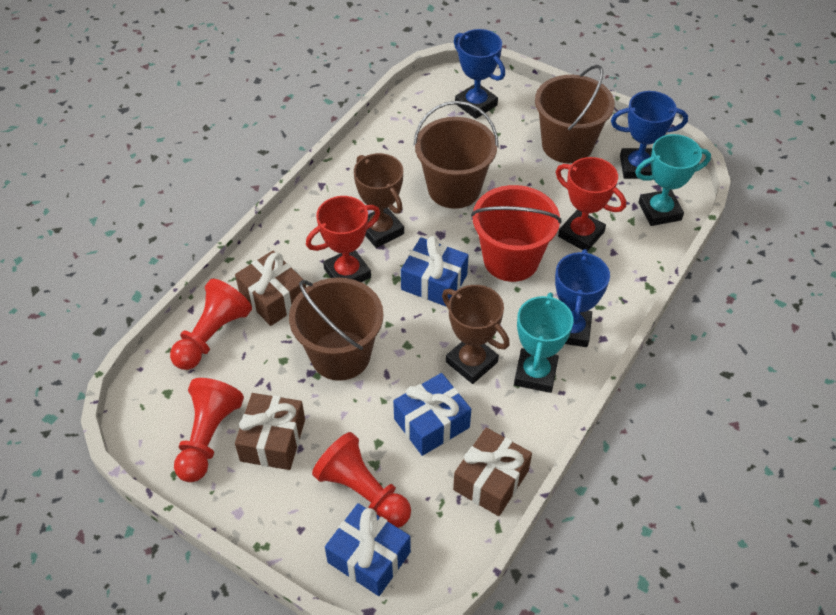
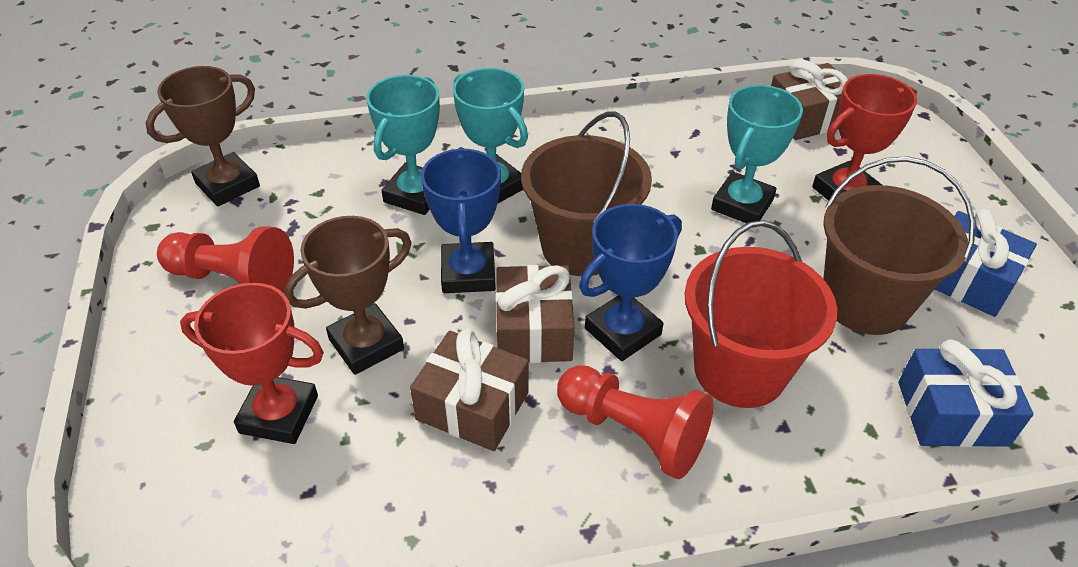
blue gift: 3 -> 2
blue trophy: 3 -> 2
brown bucket: 3 -> 2
red pawn: 3 -> 2
turquoise trophy: 2 -> 3

